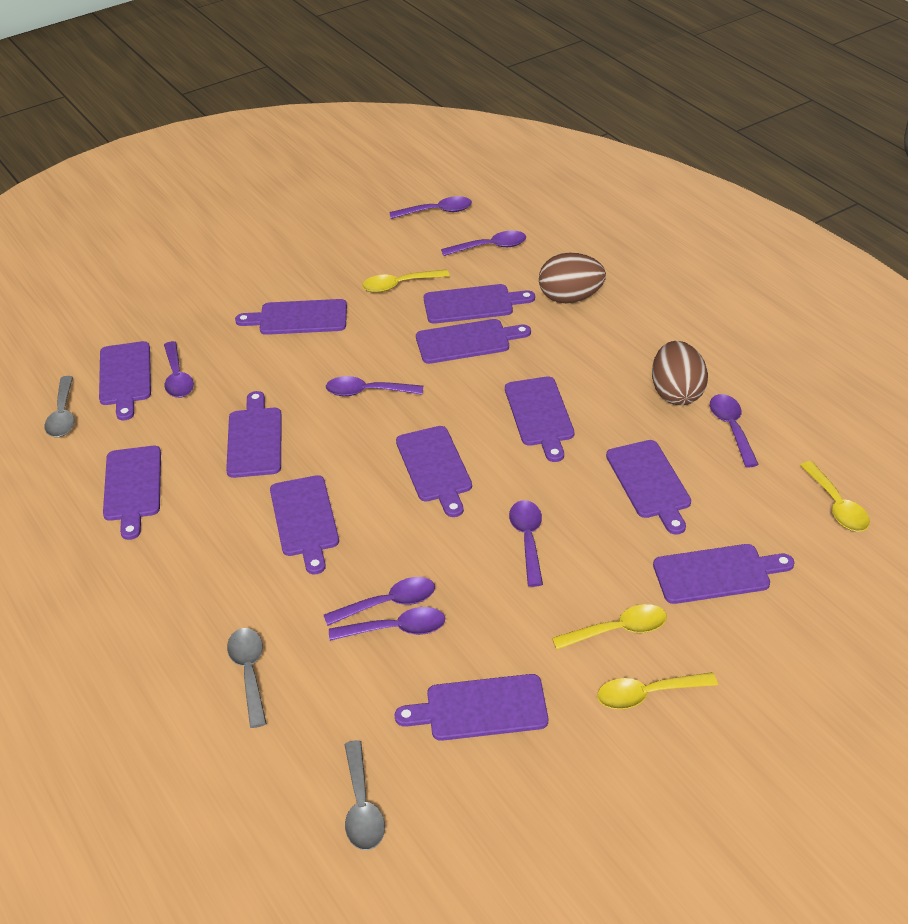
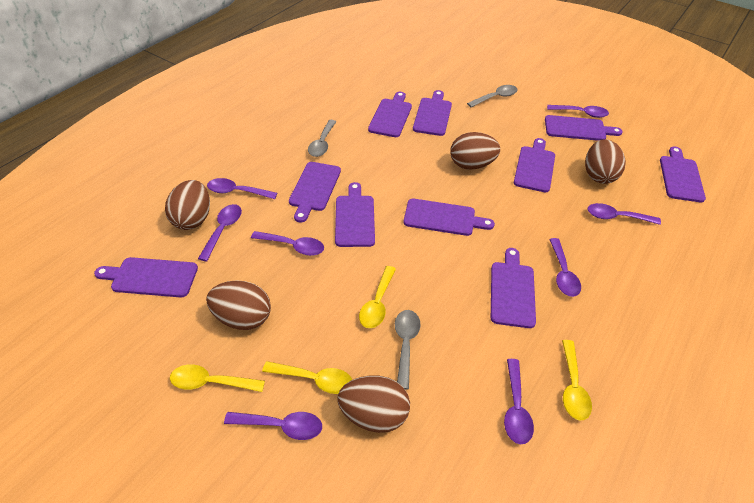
brown egg: 2 -> 5
purple cutting board: 12 -> 10

